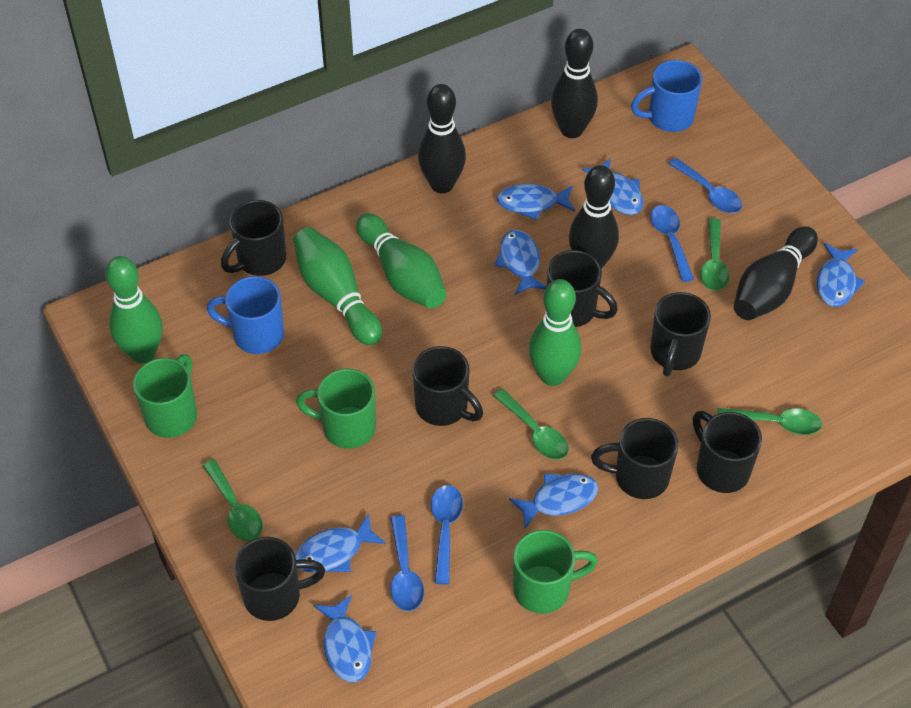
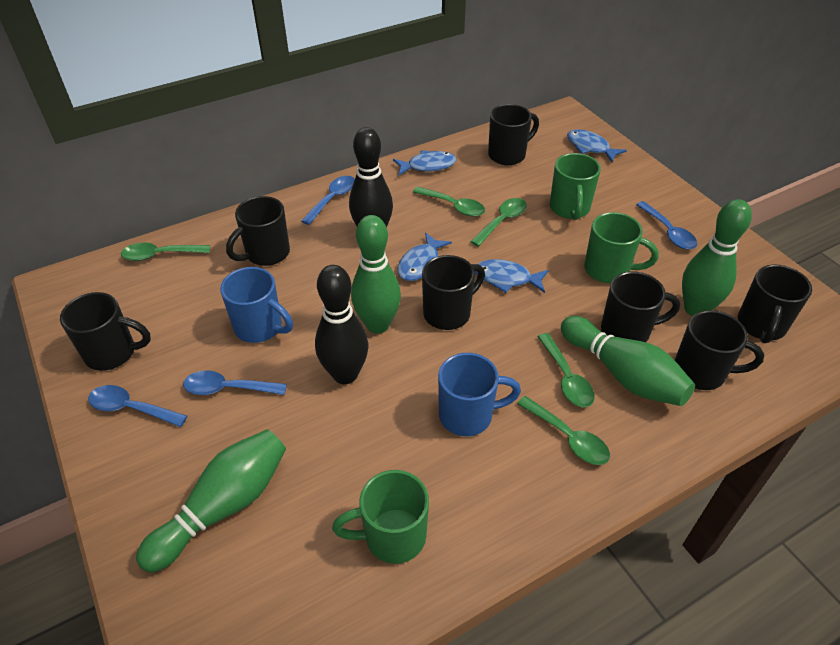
black bowling pin: 4 -> 2
blue fish: 7 -> 4
green spoon: 4 -> 5

